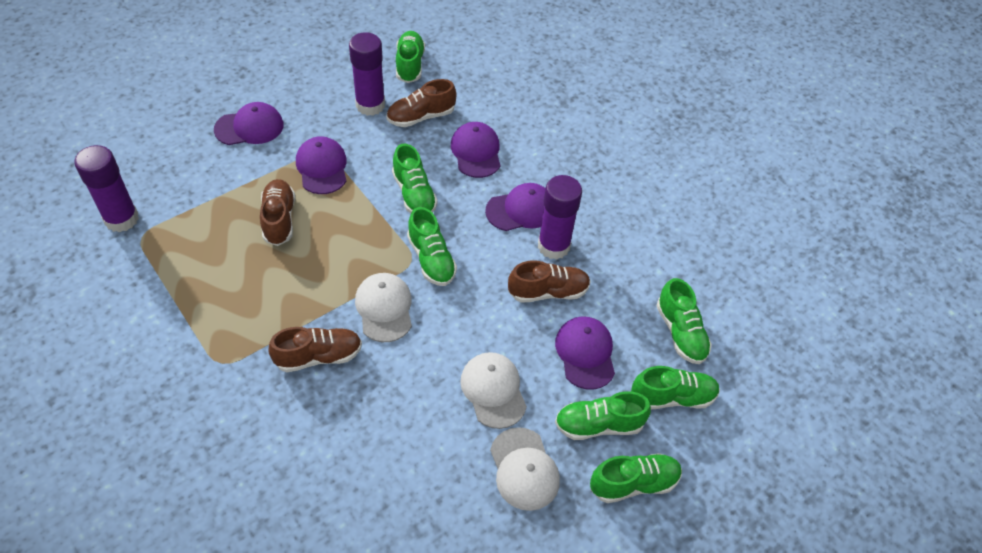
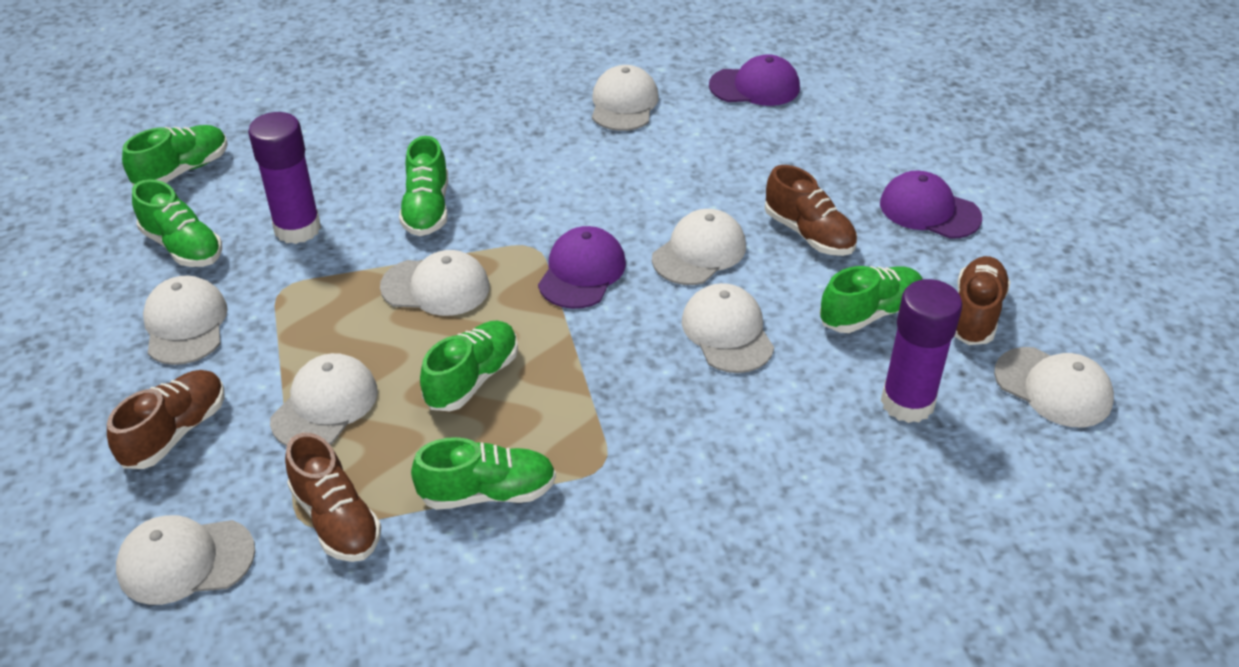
green shoe: 7 -> 6
purple cap: 5 -> 3
purple glue stick: 3 -> 2
white cap: 3 -> 8

